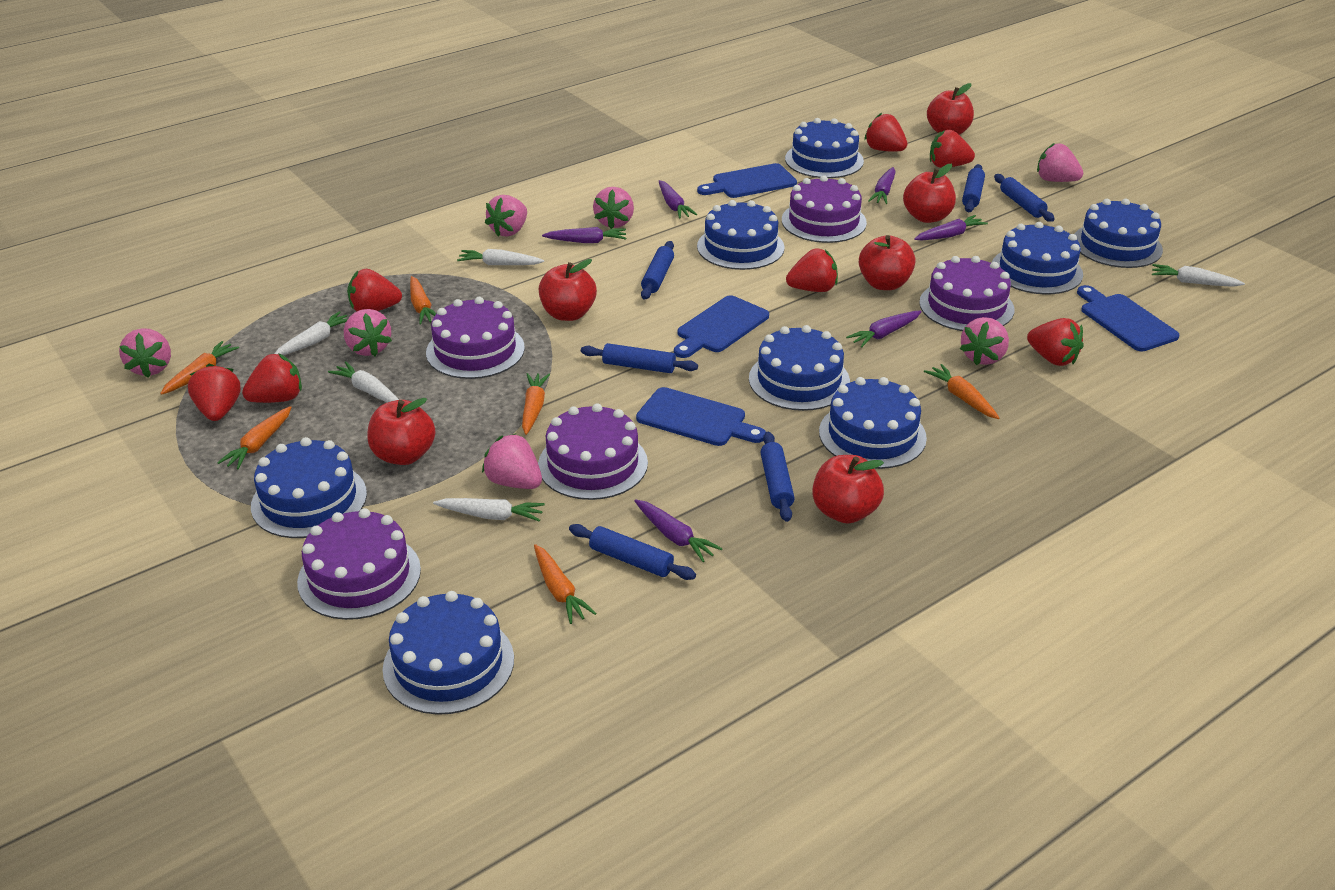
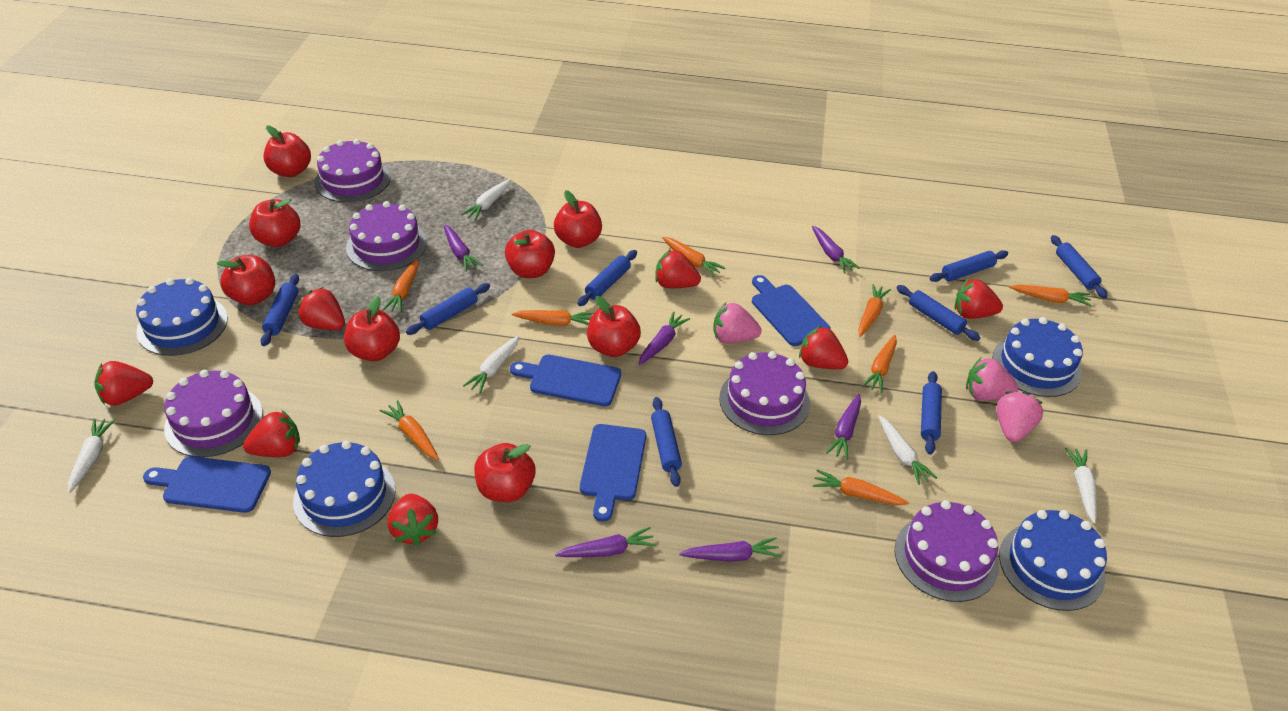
blue cake: 8 -> 4
blue rolling pin: 6 -> 8
orange carrot: 6 -> 8
pink strawberry: 7 -> 3
red apple: 6 -> 8

